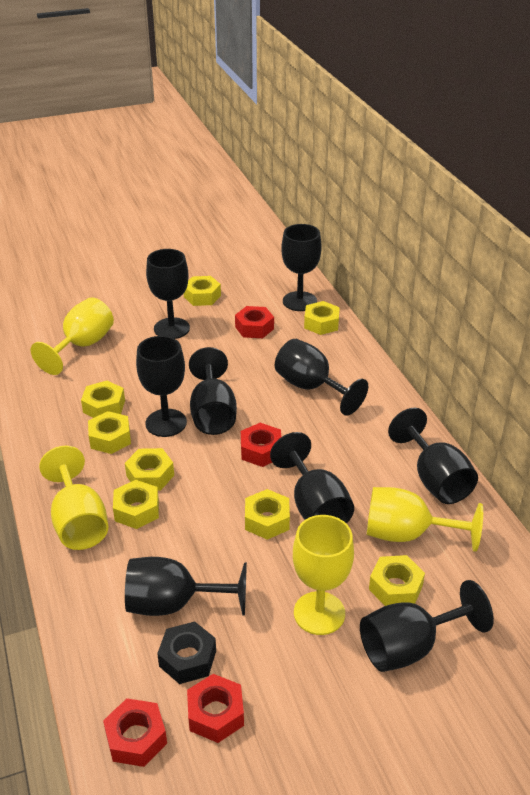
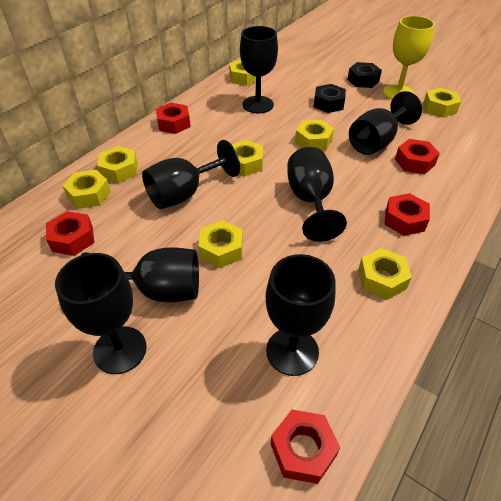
black goblet: 9 -> 7
black nut: 1 -> 2
red nut: 4 -> 5
yellow goblet: 4 -> 1

